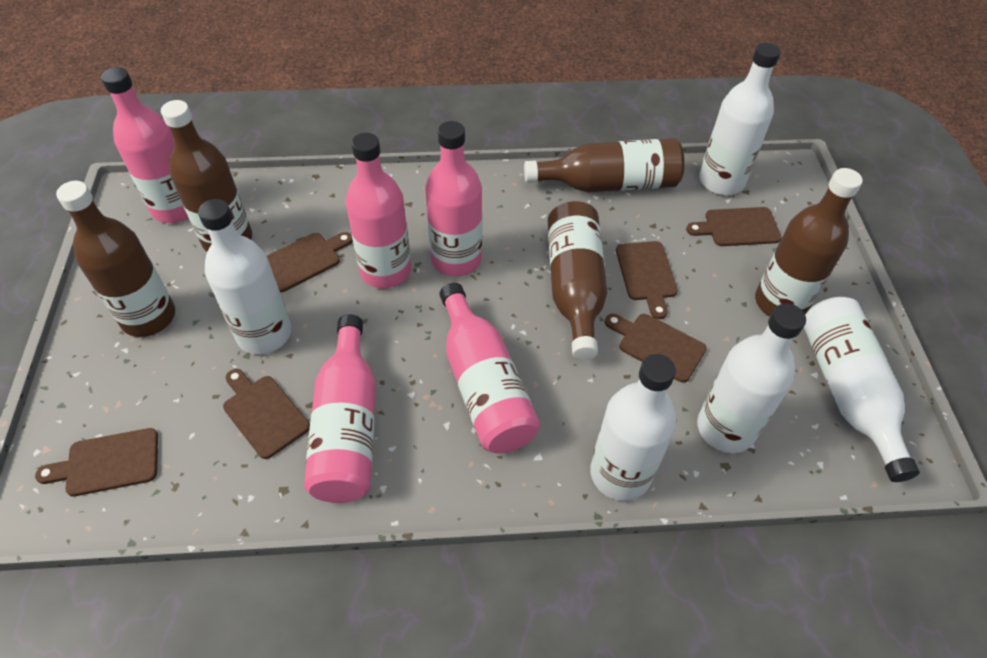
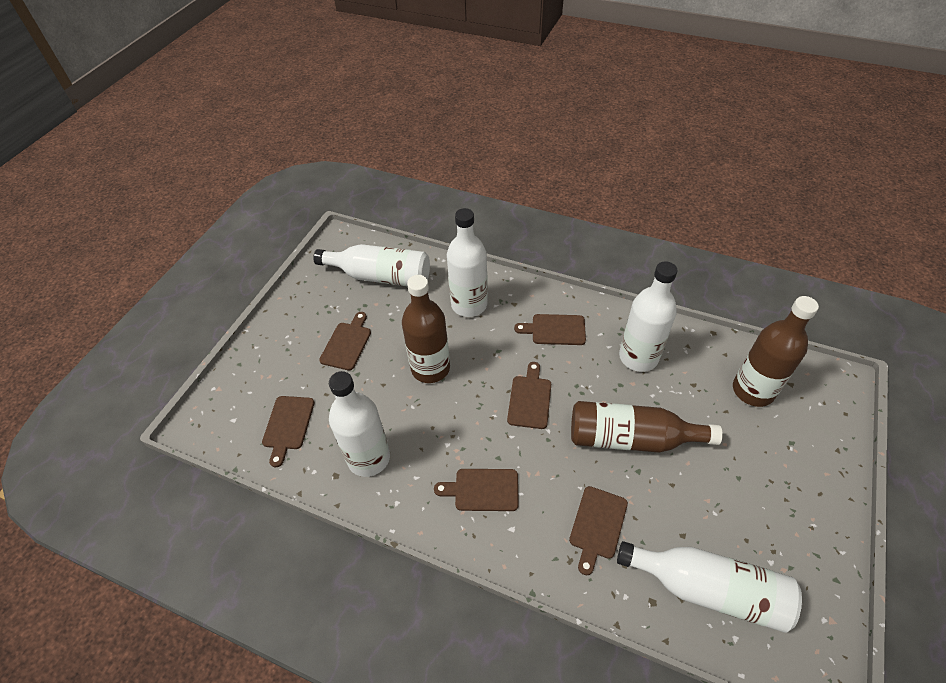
brown bottle: 5 -> 3
pink bottle: 5 -> 0

